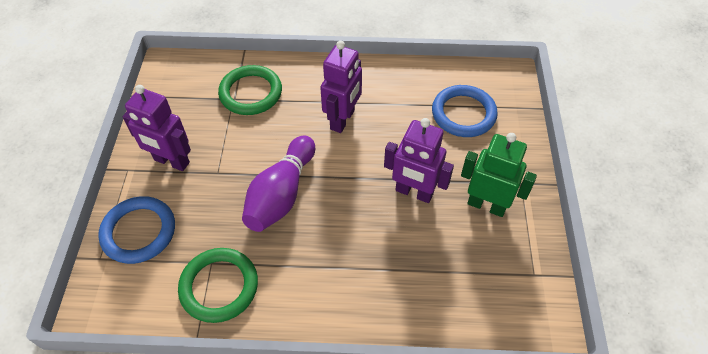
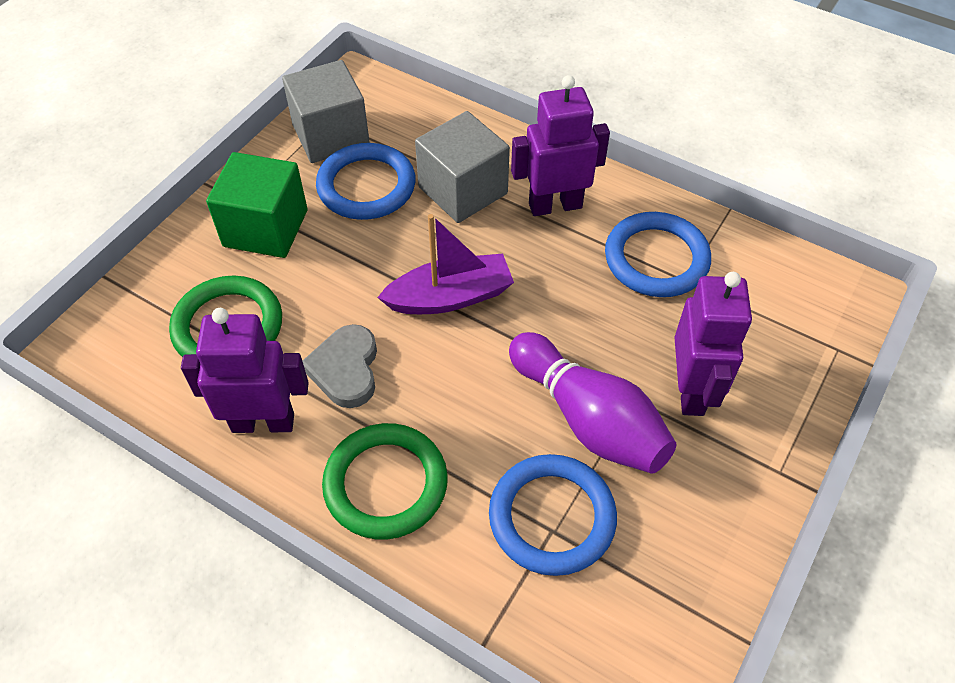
blue ring: 2 -> 3
green cube: 0 -> 1
green robot: 1 -> 0
grey cube: 0 -> 2
grey heart: 0 -> 1
purple boat: 0 -> 1

